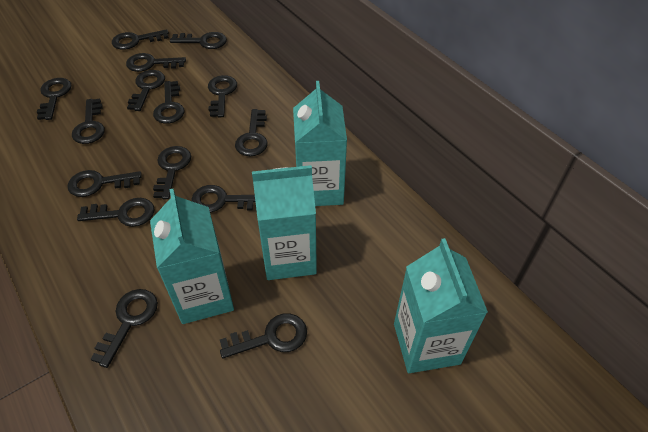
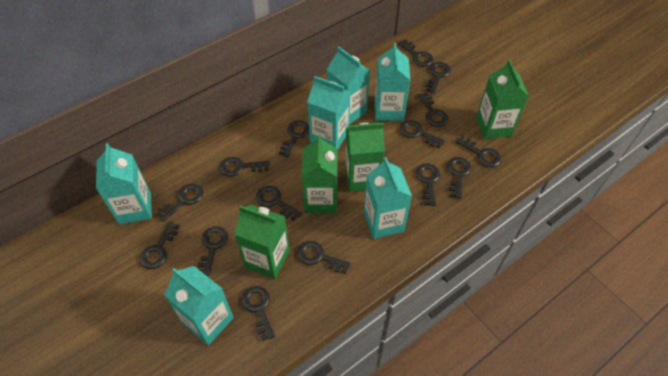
green carton: 0 -> 4
turquoise carton: 4 -> 6

